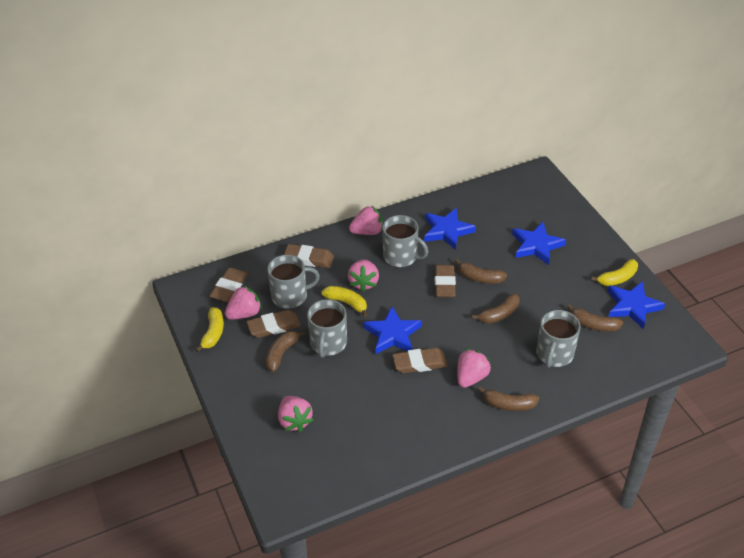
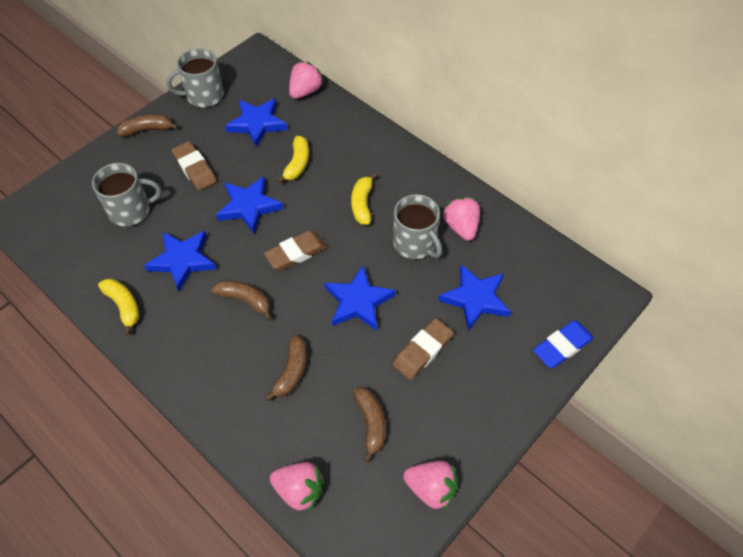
blue eraser: 0 -> 1
blue star: 4 -> 5
brown banana: 5 -> 4
brown eraser: 5 -> 3
grey mug: 4 -> 3
pink strawberry: 5 -> 4

